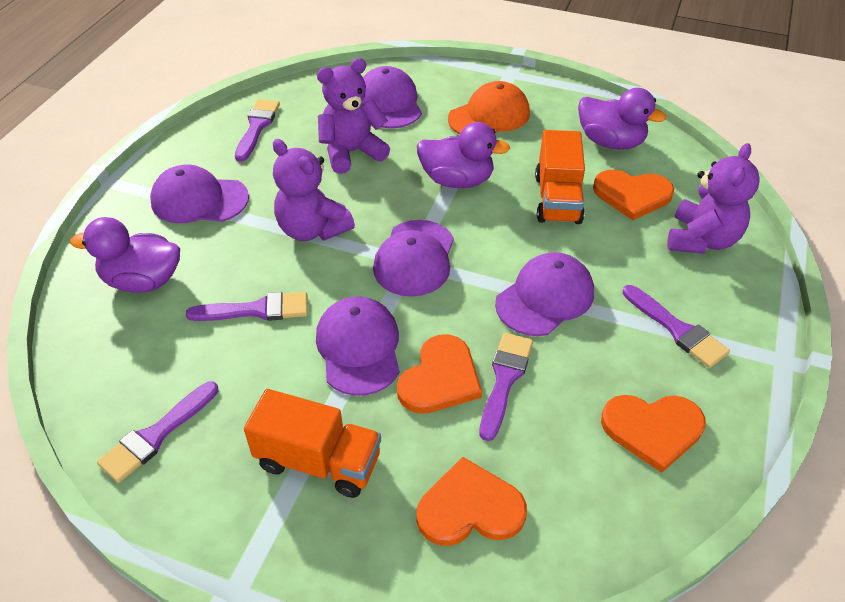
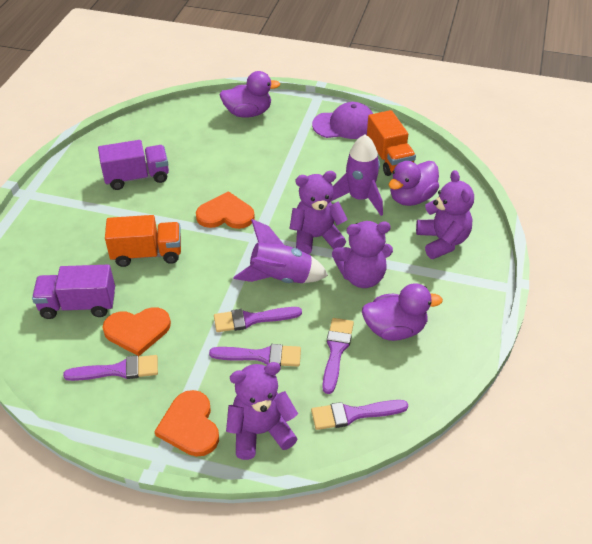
orange cap: 1 -> 0
orange heart: 4 -> 3
purple cap: 5 -> 1
purple rocket: 0 -> 2
purple teddy bear: 3 -> 4
purple truck: 0 -> 2

